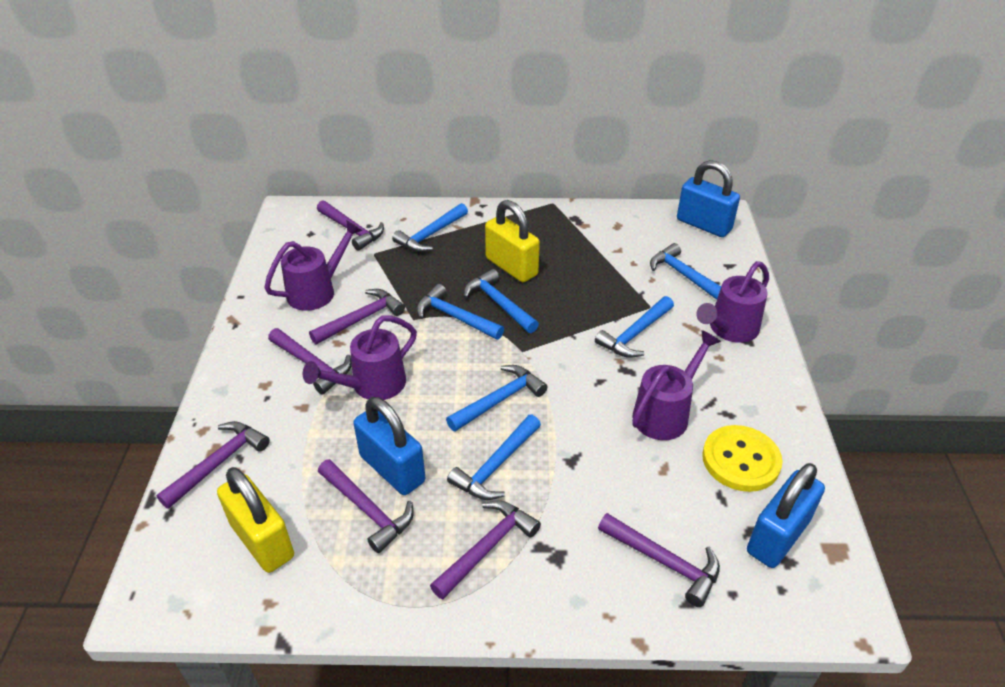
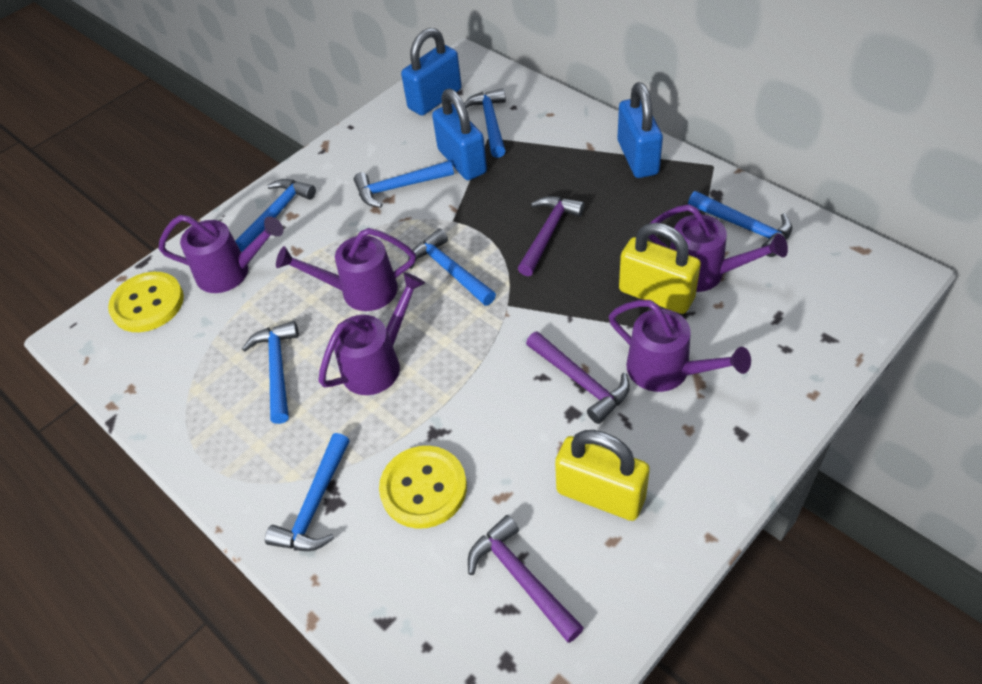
purple hammer: 7 -> 3
purple watering can: 4 -> 5
yellow button: 1 -> 2

